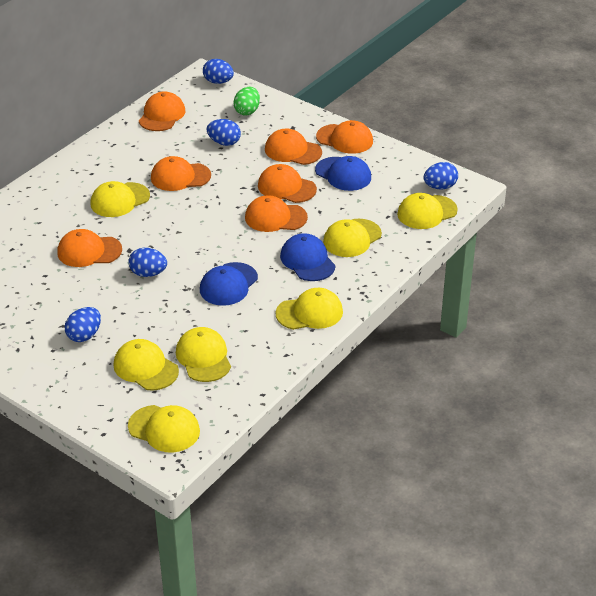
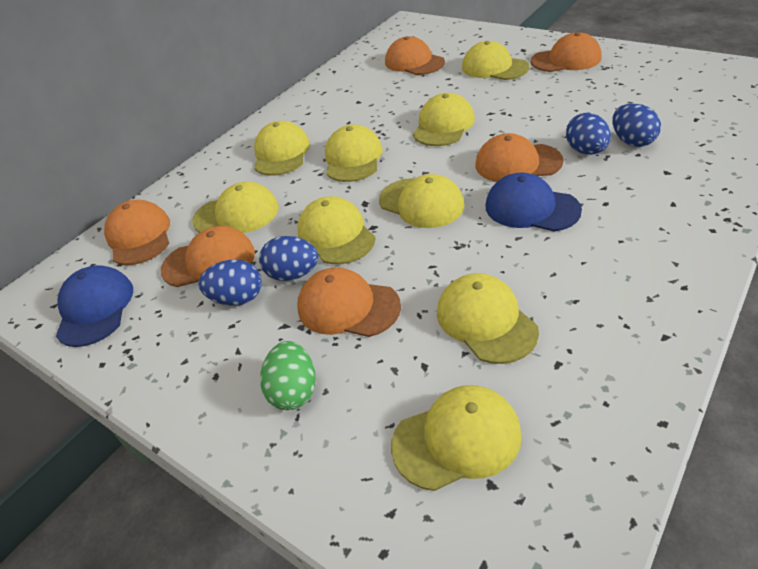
blue cap: 3 -> 2
blue egg: 5 -> 4
orange cap: 7 -> 6
yellow cap: 7 -> 9

